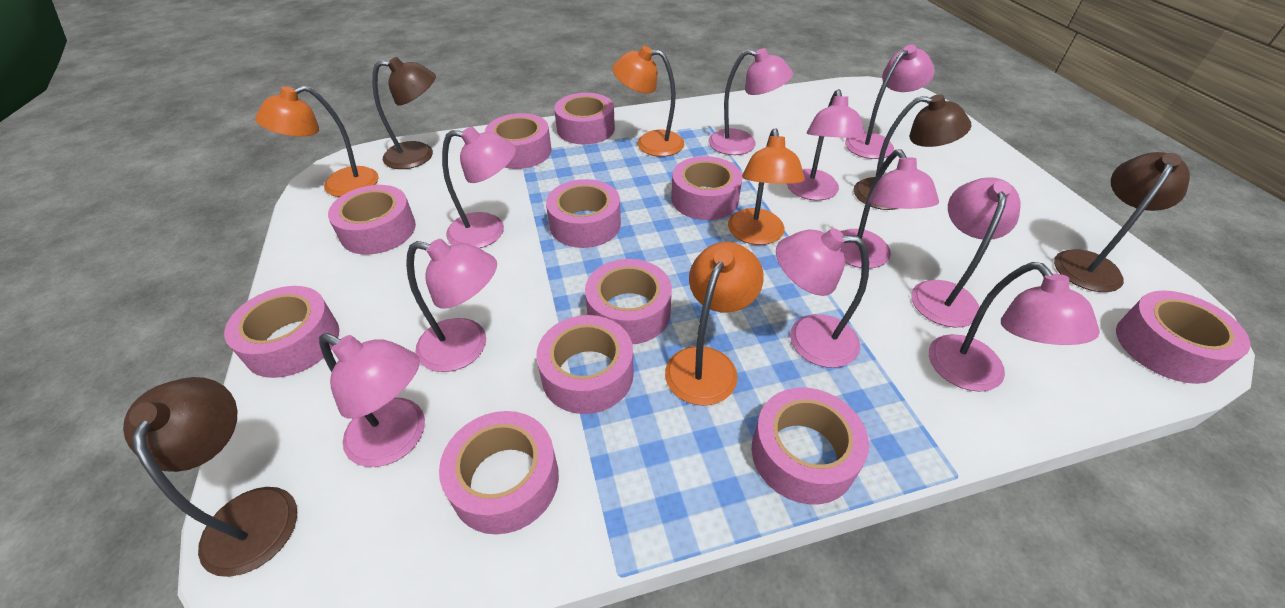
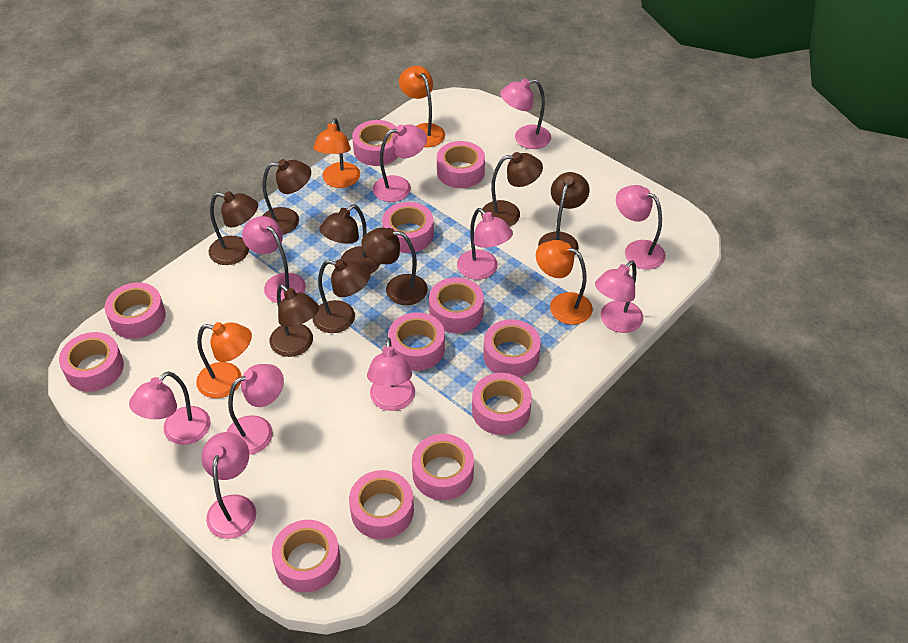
brown lamp: 4 -> 8
pink tape: 11 -> 12

